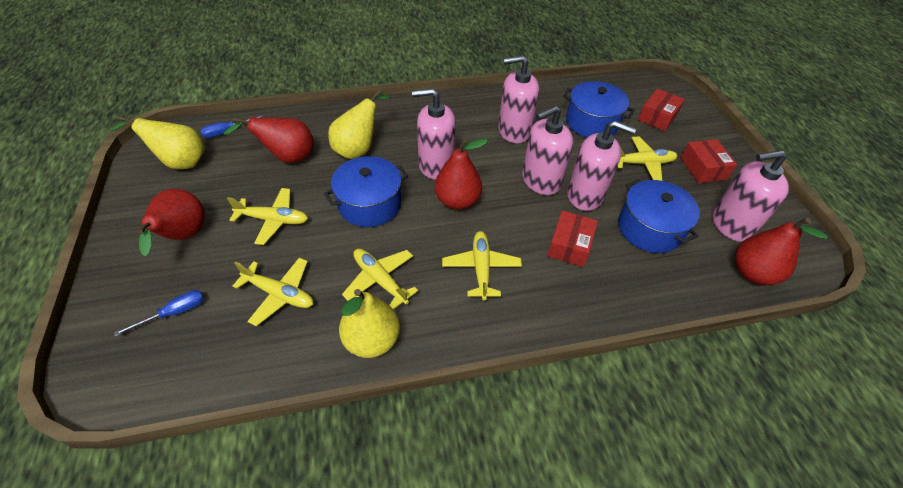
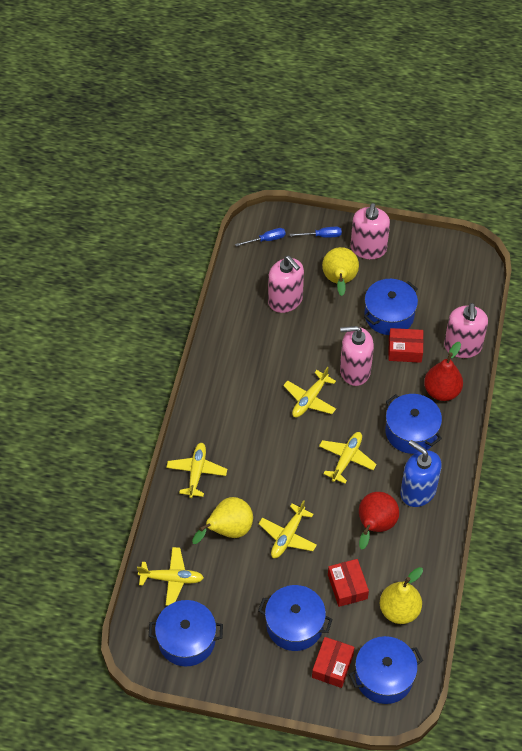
blue pot: 3 -> 5
blue soap dispenser: 0 -> 1
pink soap dispenser: 5 -> 4
red pear: 4 -> 2

